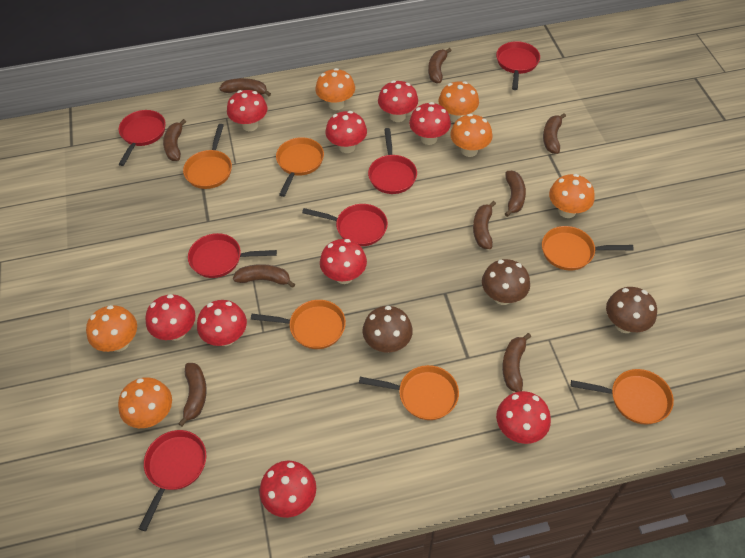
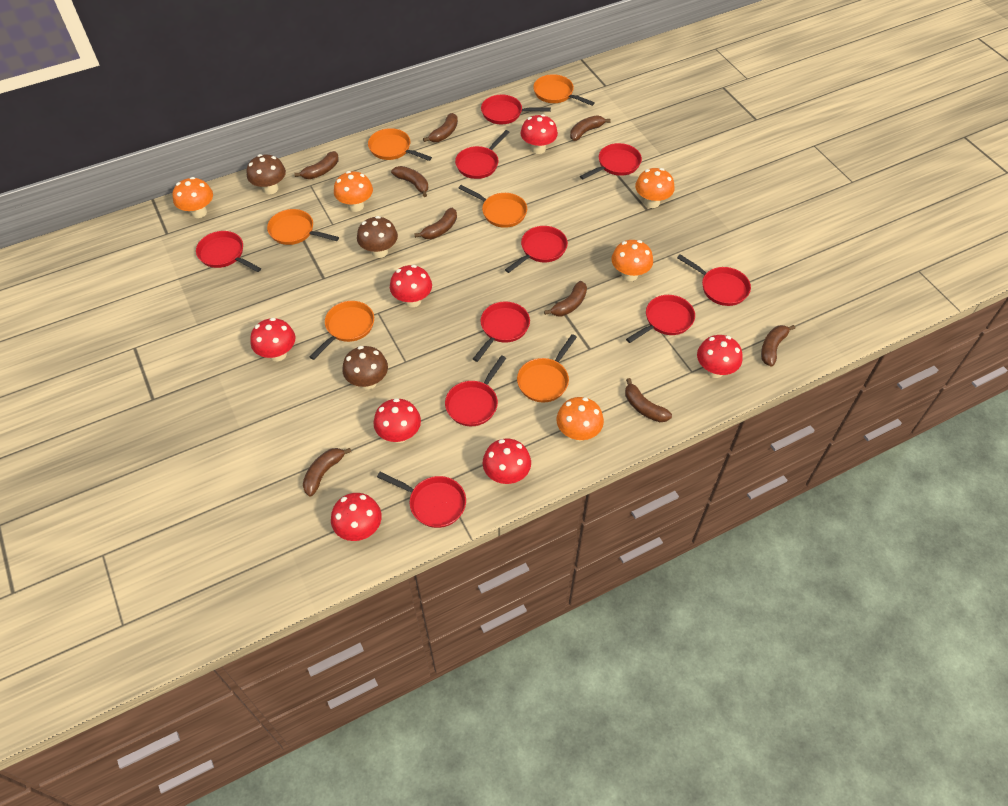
orange mushroom: 6 -> 5
red mushroom: 9 -> 7
red pan: 6 -> 10

